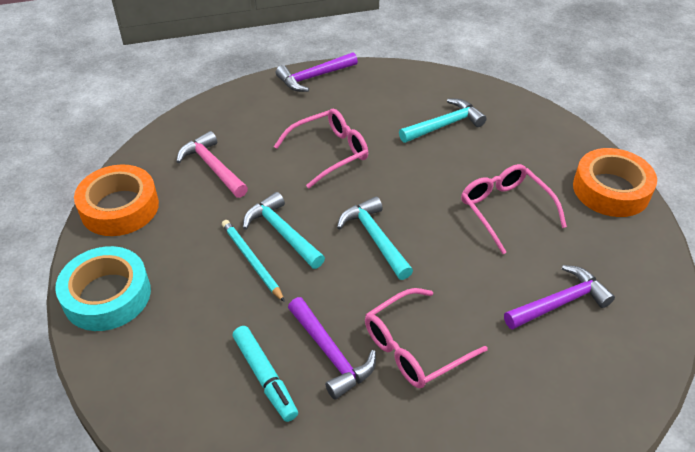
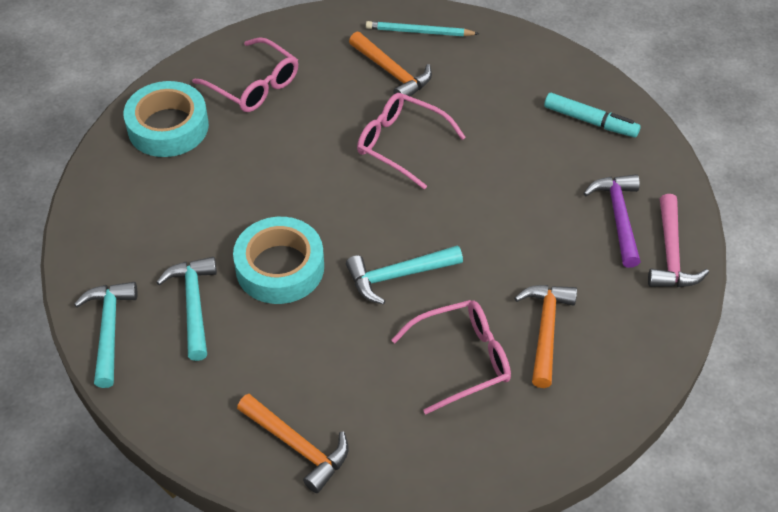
orange hammer: 0 -> 3
orange tape: 2 -> 0
purple hammer: 3 -> 1
turquoise tape: 1 -> 2

